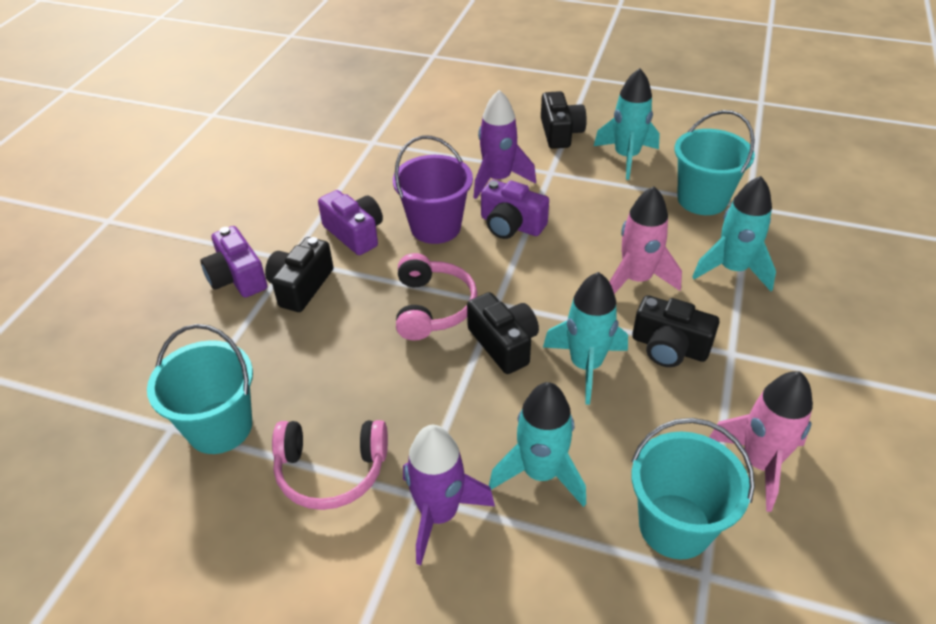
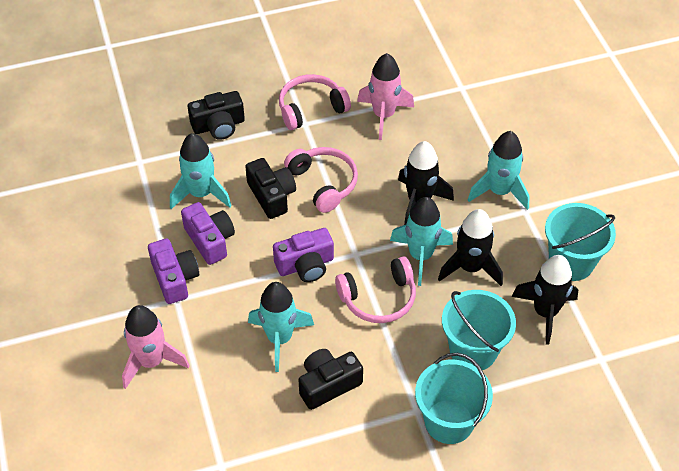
black camera: 4 -> 3
black rocket: 0 -> 3
pink headphones: 2 -> 3
purple bucket: 1 -> 0
purple rocket: 2 -> 0

